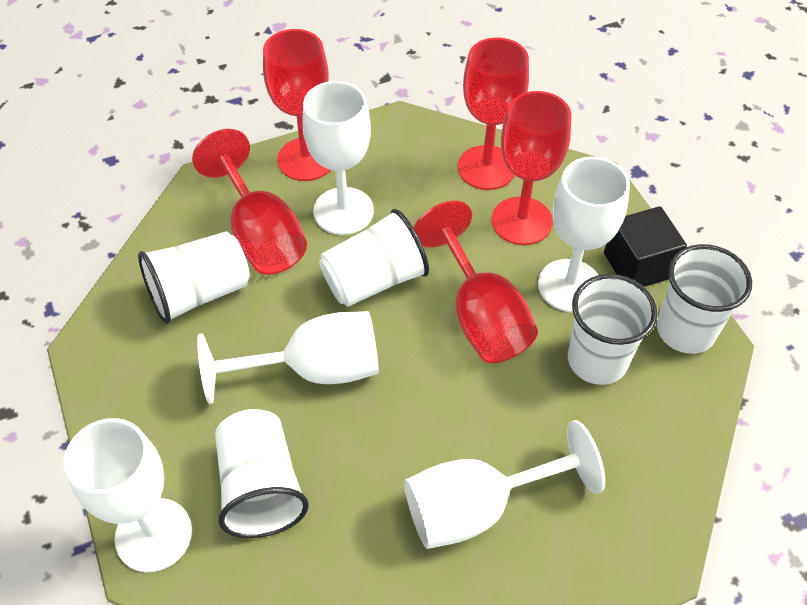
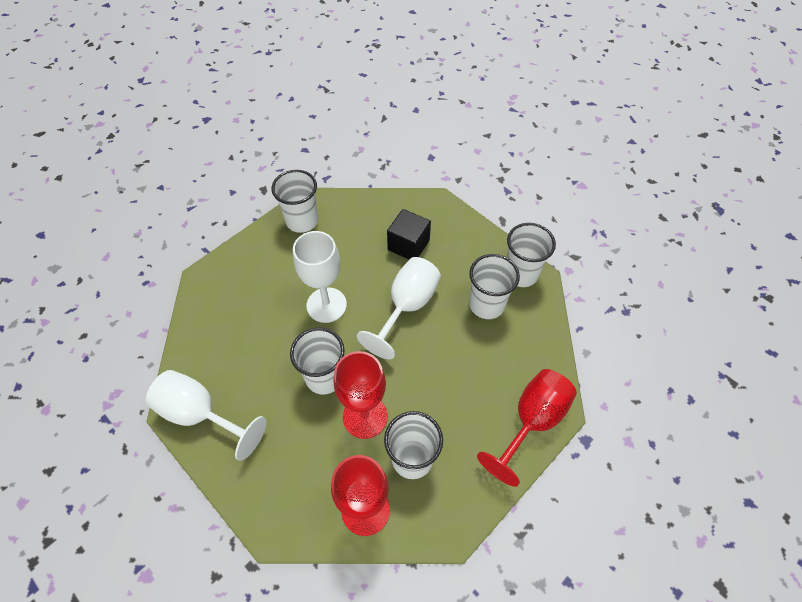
red goblet: 5 -> 3
white goblet: 5 -> 3

